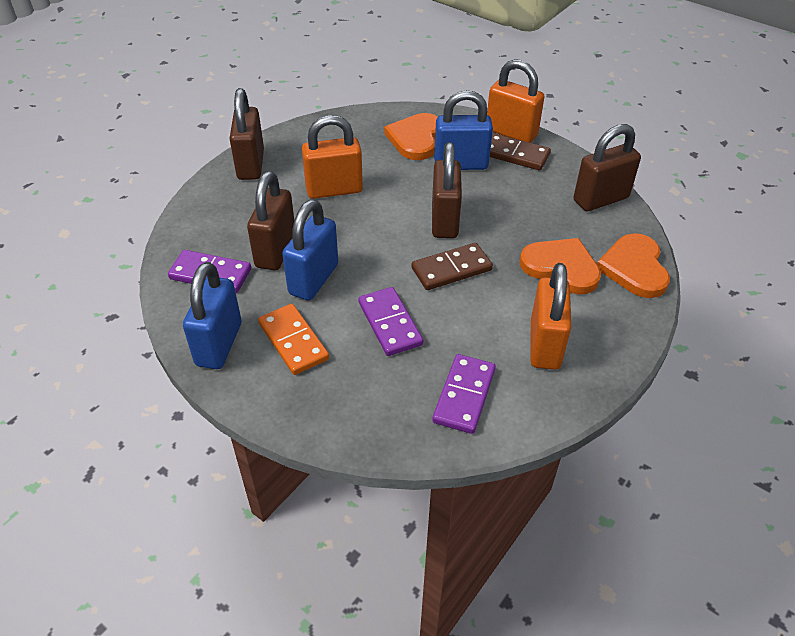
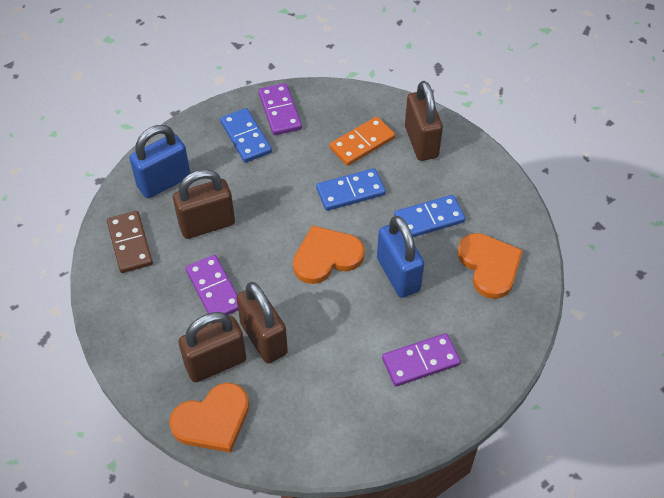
blue domino: 0 -> 3
blue padlock: 3 -> 2
brown domino: 2 -> 1
orange padlock: 3 -> 0

